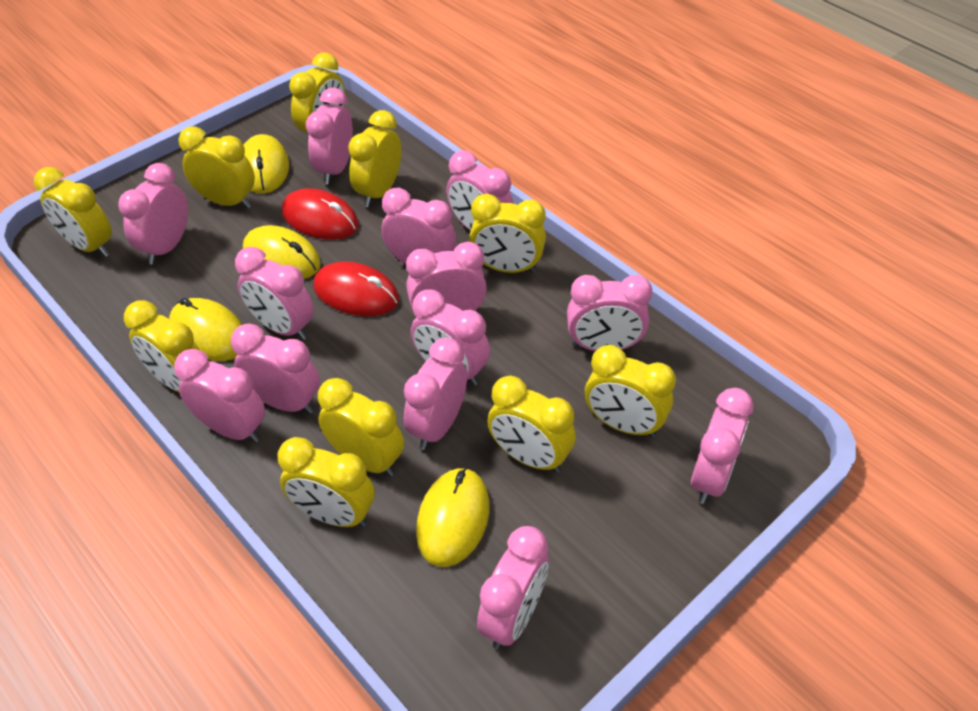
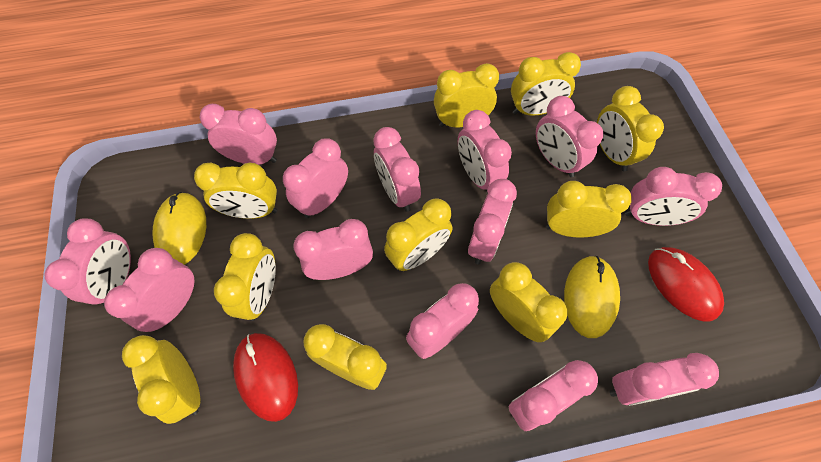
yellow mouse: 4 -> 2

